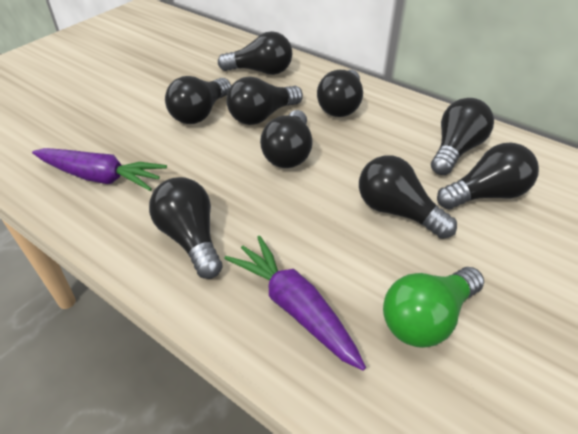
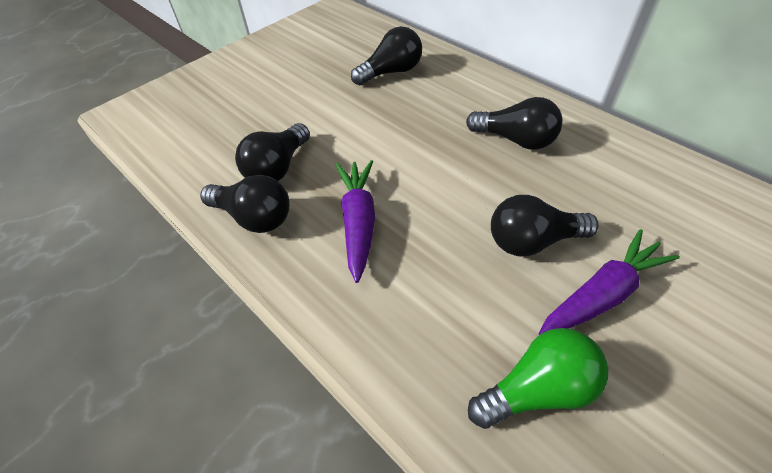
black light bulb: 9 -> 5

